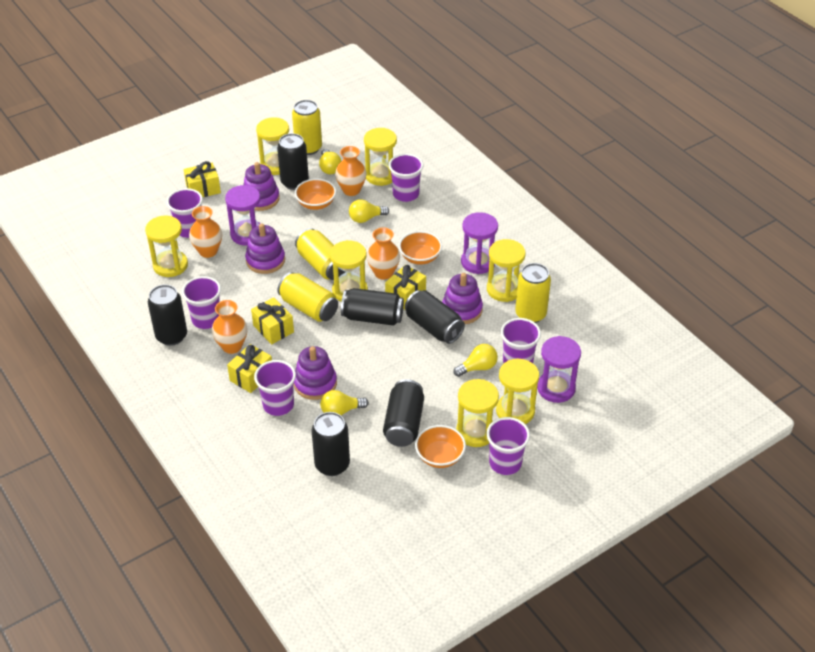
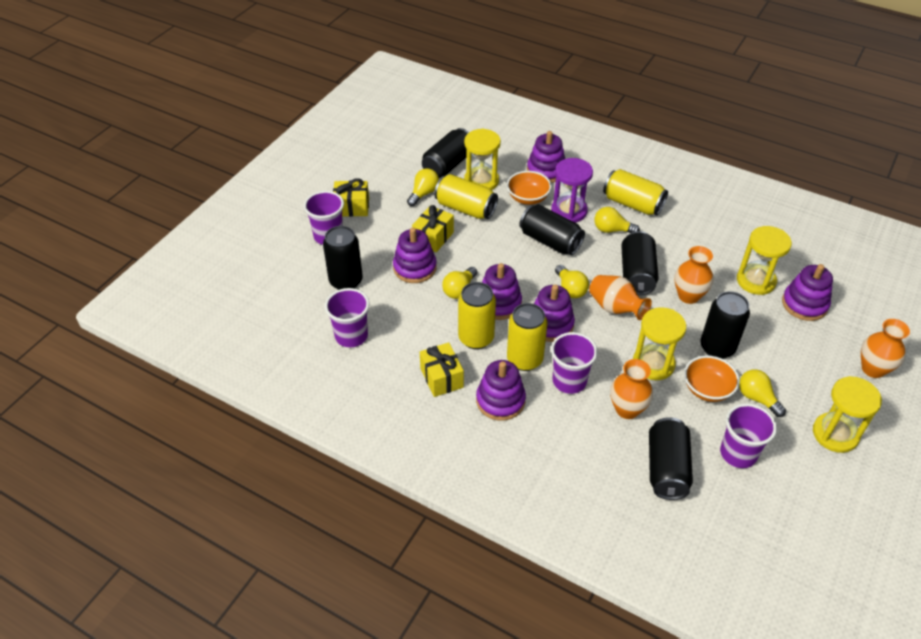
orange bowl: 3 -> 2
purple cup: 6 -> 4
purple hourglass: 3 -> 1
purple stacking toy: 4 -> 6
yellow gift: 4 -> 3
yellow hourglass: 7 -> 4
yellow light bulb: 4 -> 5

